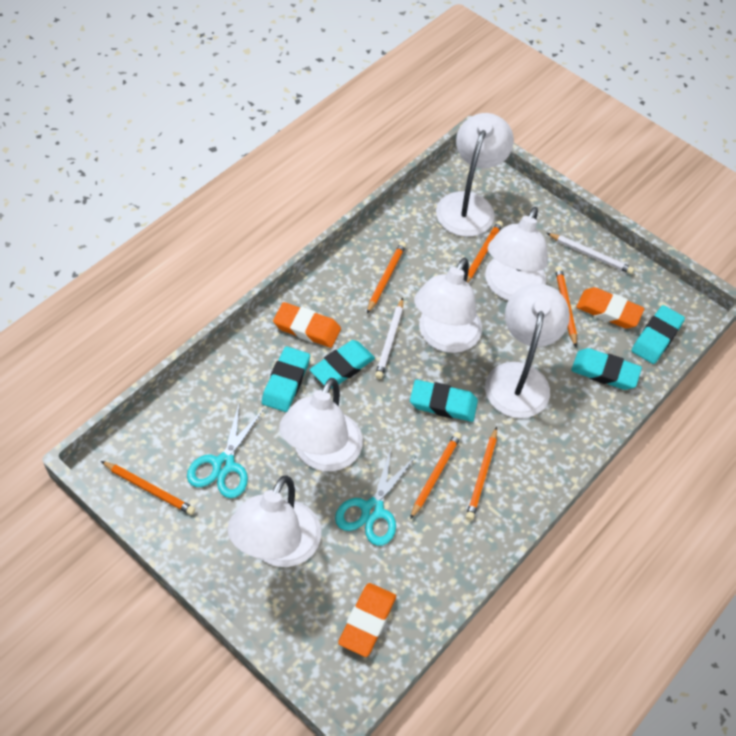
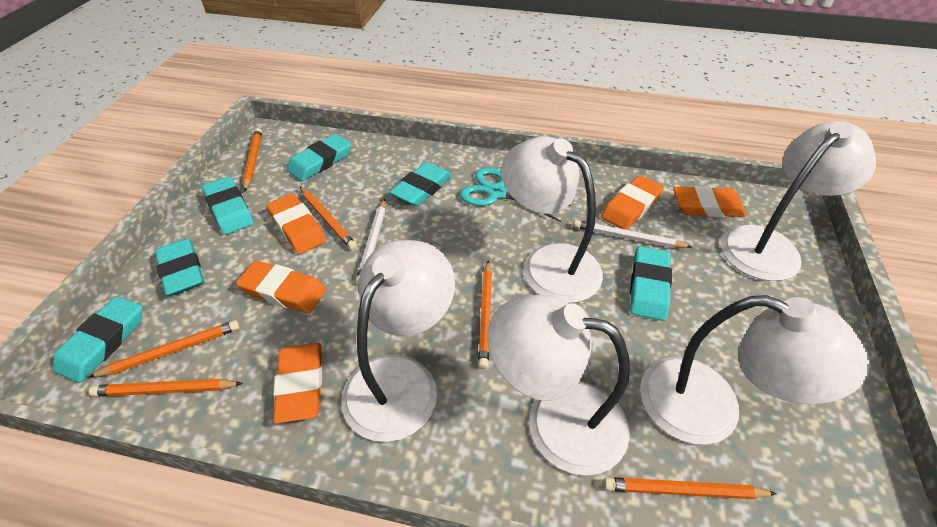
orange eraser: 3 -> 5
turquoise eraser: 5 -> 6
turquoise scissors: 2 -> 1
white lamp: 6 -> 5

